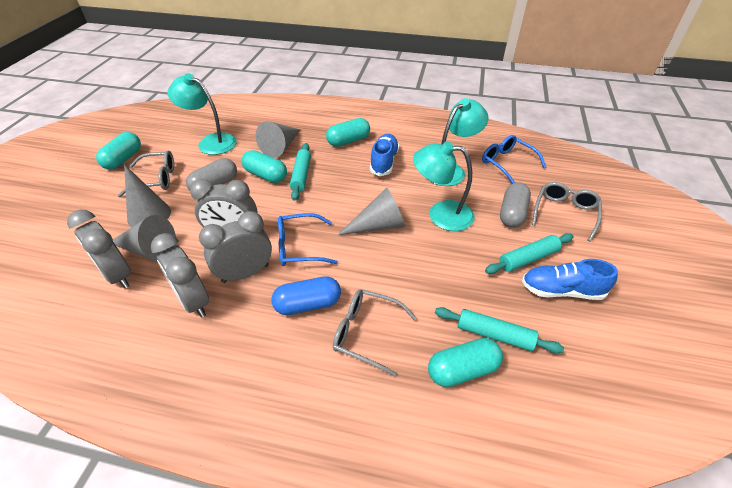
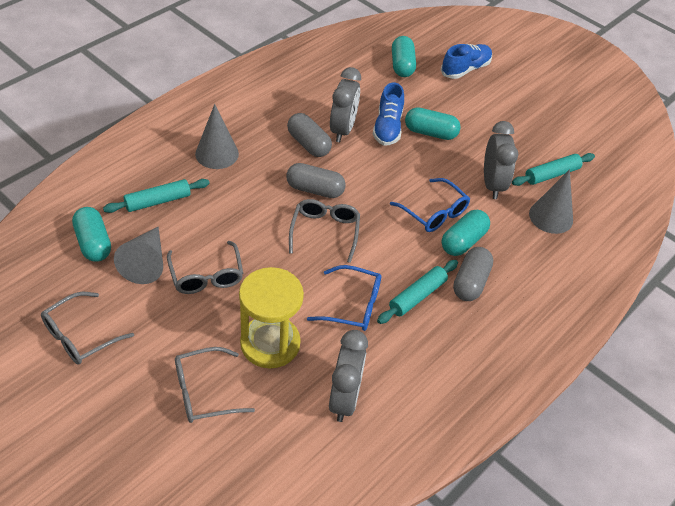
blue capsule: 1 -> 0
grey capsule: 2 -> 3
grey clock: 4 -> 3
grey cone: 4 -> 3
grey glasses: 3 -> 4
turquoise lamp: 3 -> 0
yellow hourglass: 0 -> 1

